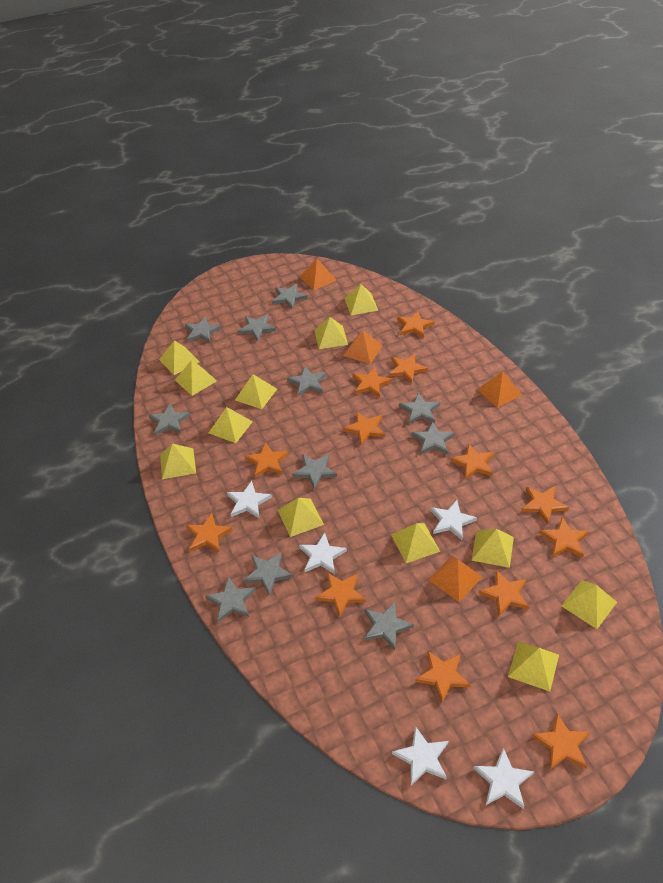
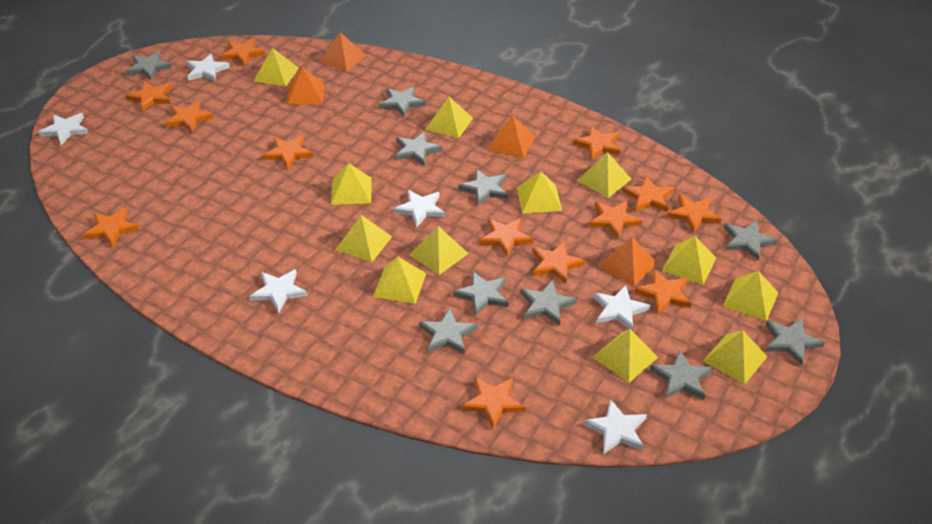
grey star: 11 -> 10
white star: 5 -> 6

